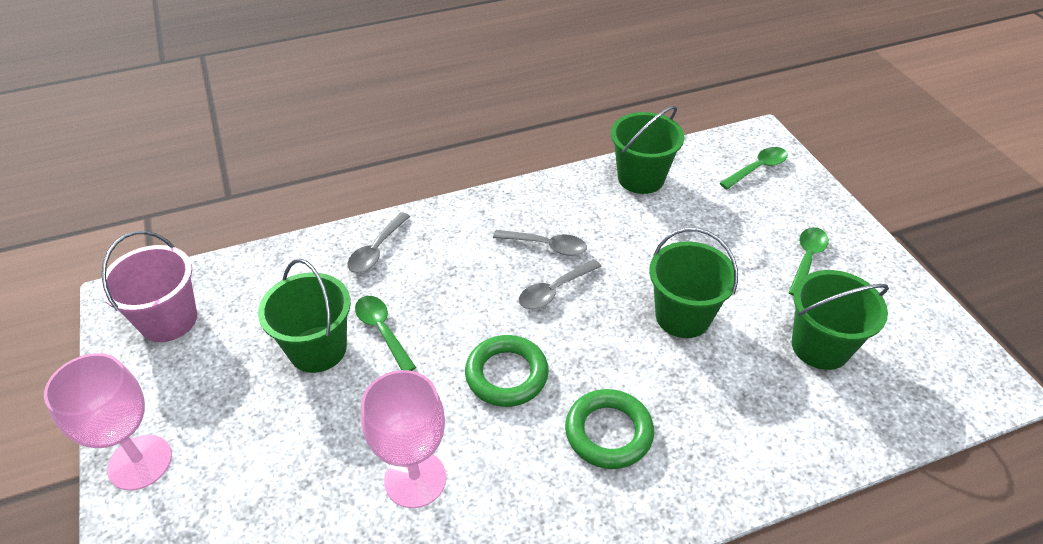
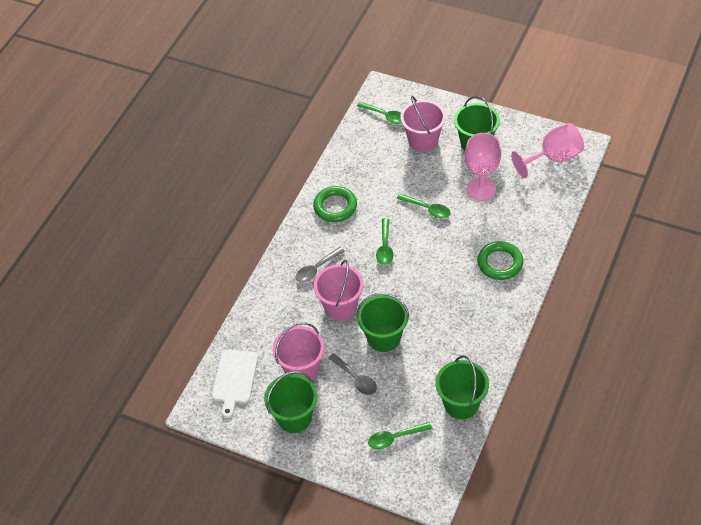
green spoon: 3 -> 4
grey spoon: 3 -> 2
pink bucket: 1 -> 3
white cutting board: 0 -> 1

